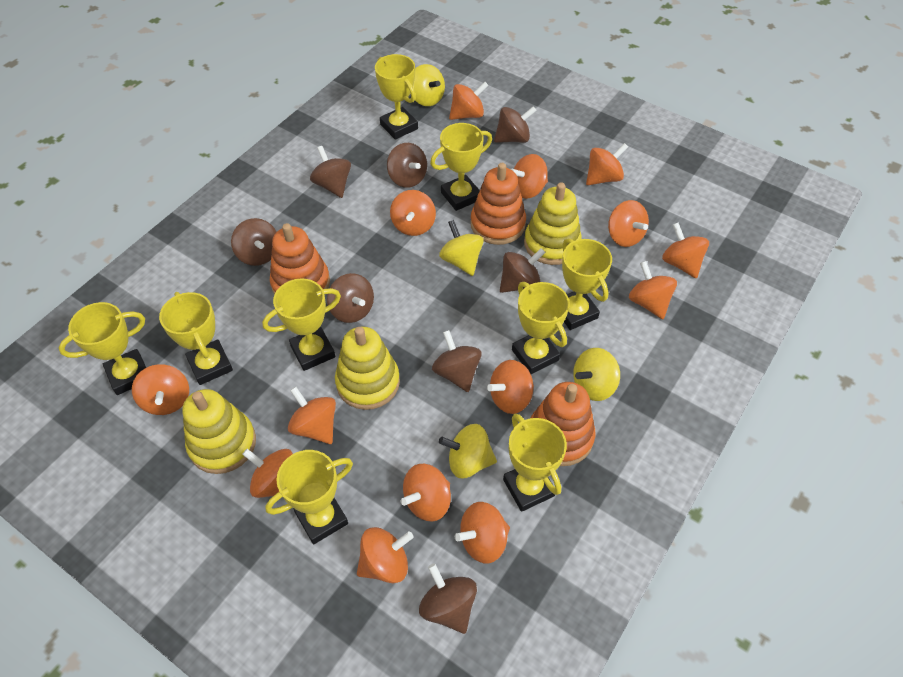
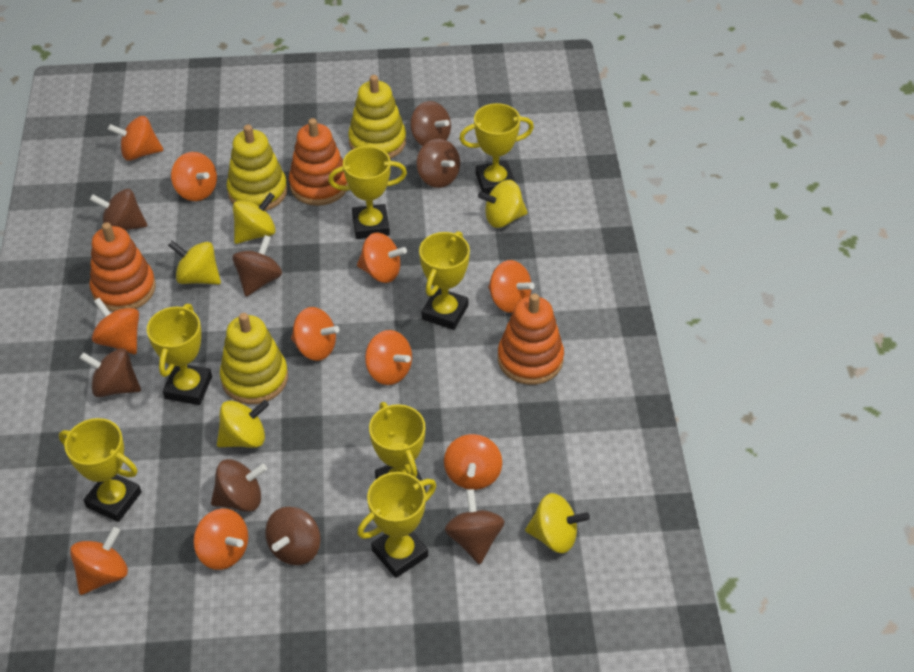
orange spinning top: 14 -> 10
yellow spinning top: 4 -> 5
yellow trophy: 9 -> 7

